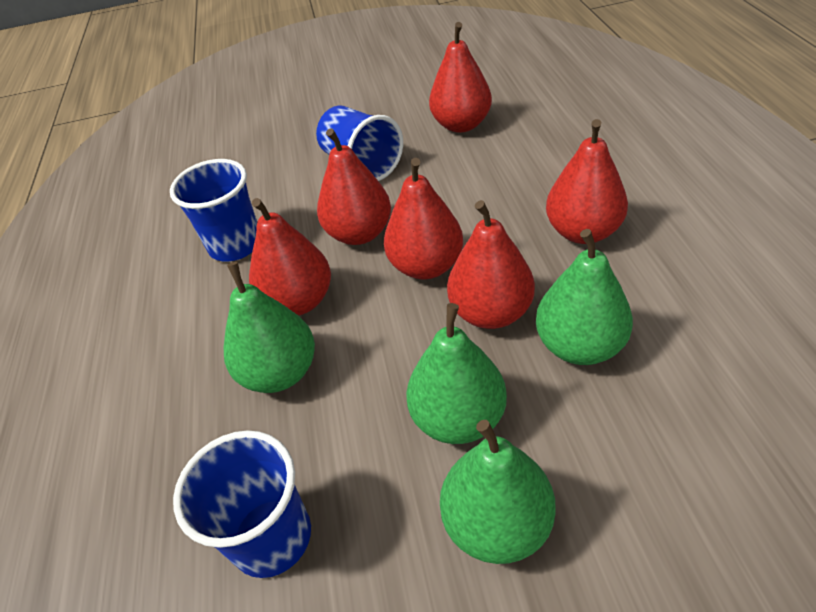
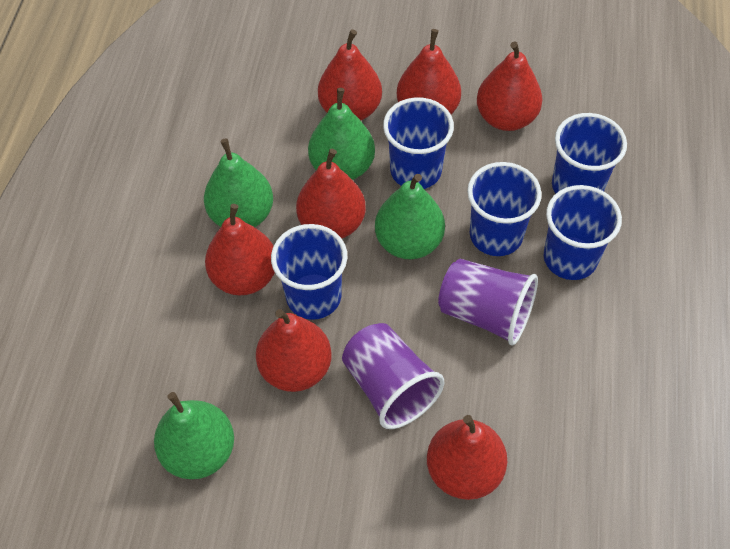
blue cup: 3 -> 5
purple cup: 0 -> 2
red pear: 6 -> 7

